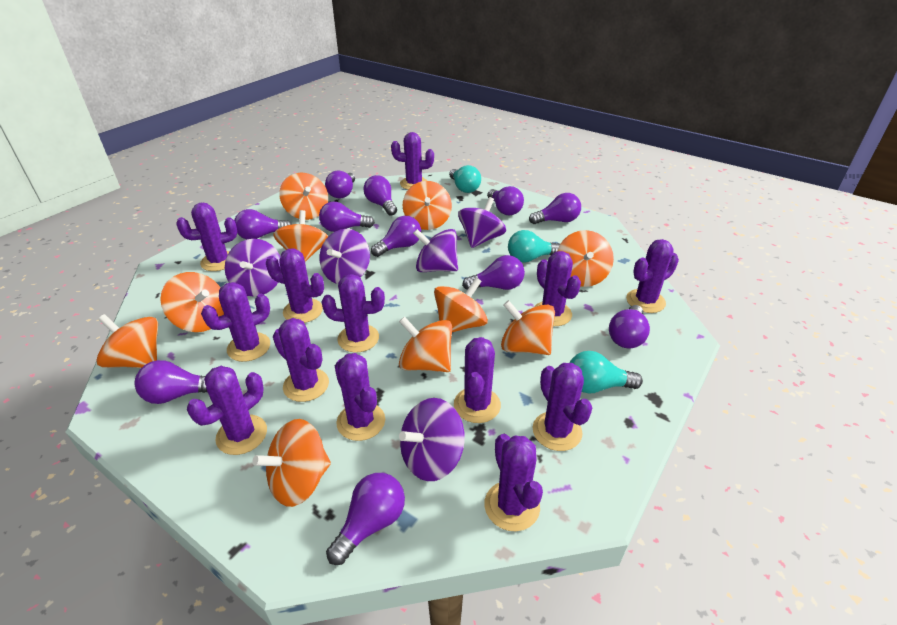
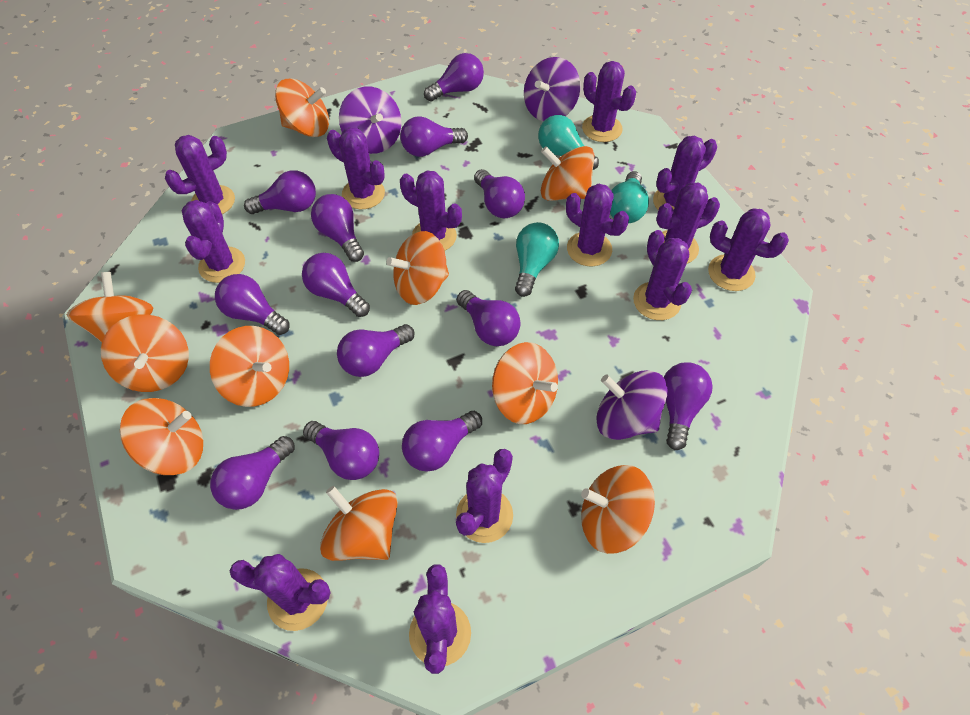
purple light bulb: 11 -> 13
purple spinning top: 5 -> 3

